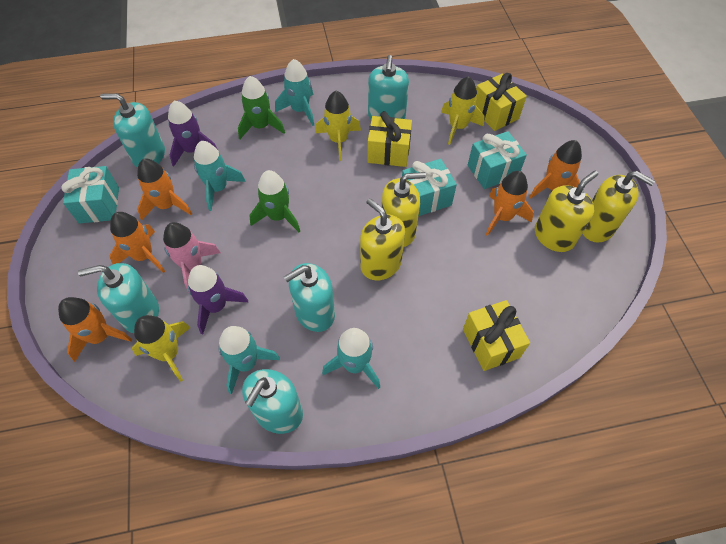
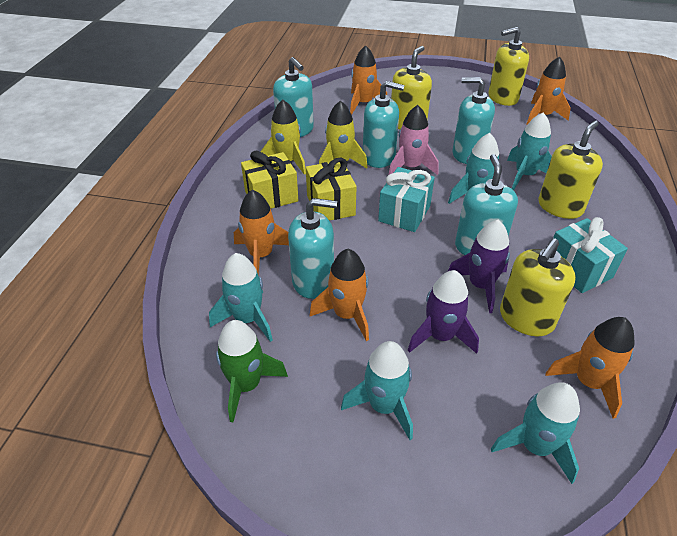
green rocket: 2 -> 1
turquoise gift: 3 -> 2
turquoise rocket: 4 -> 5
yellow gift: 3 -> 2
yellow rocket: 3 -> 2

